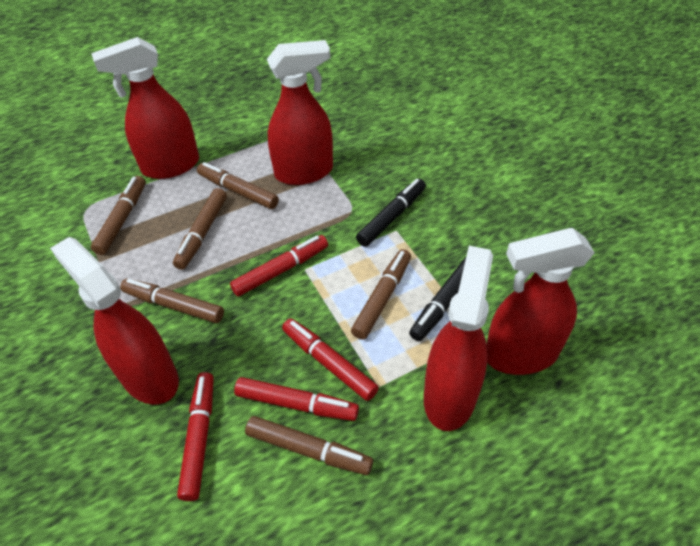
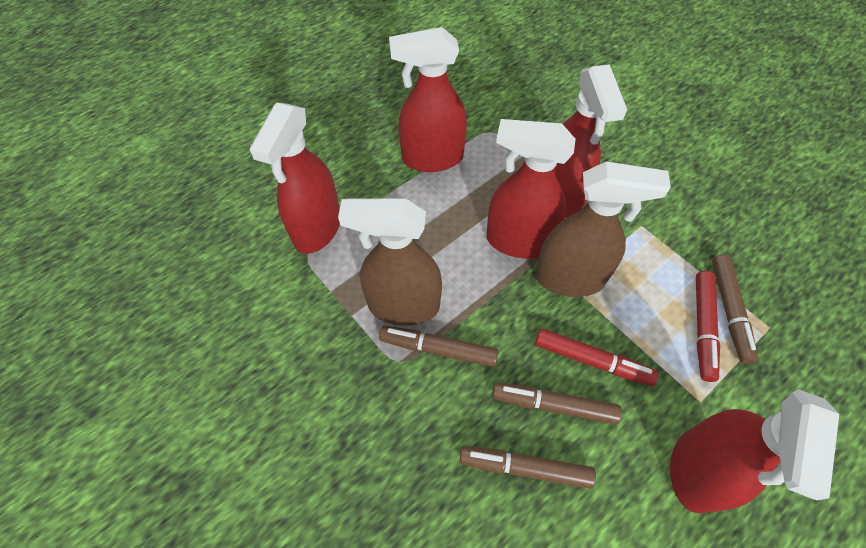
black marker: 2 -> 0
brown marker: 6 -> 4
brown spray bottle: 0 -> 2
red marker: 4 -> 2

